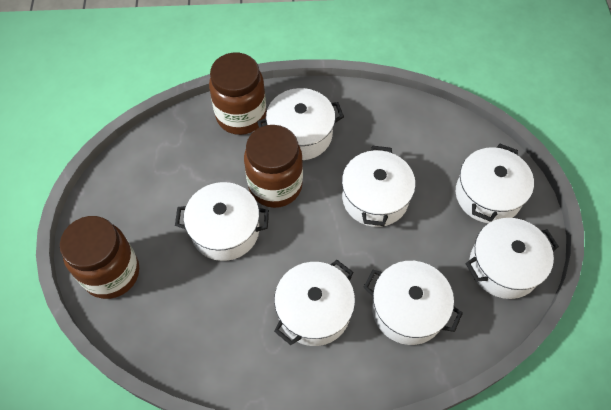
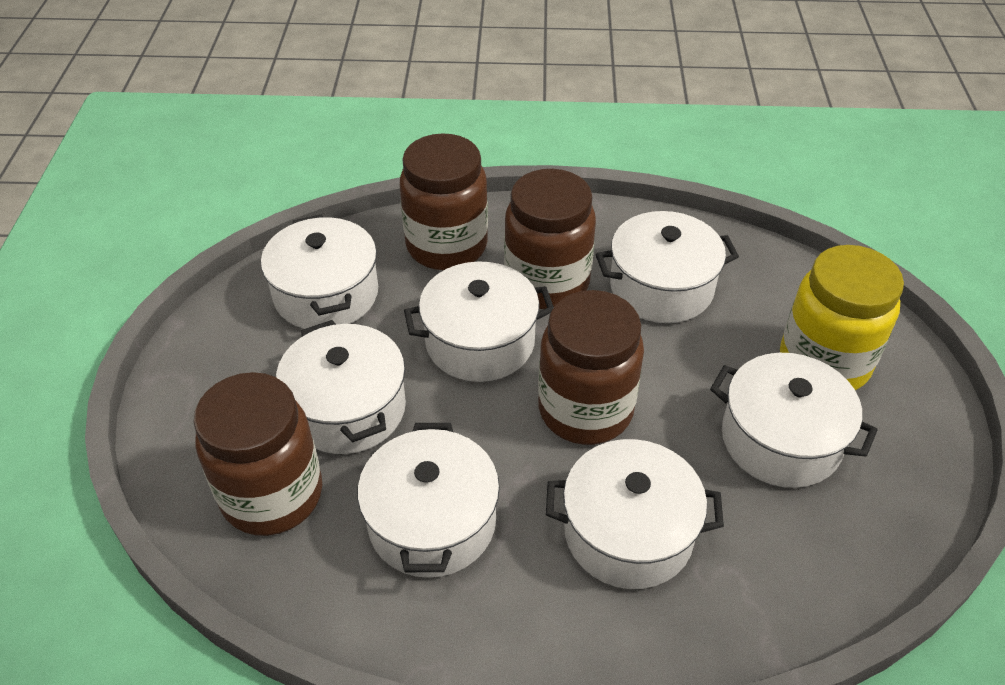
brown jar: 3 -> 4
yellow jar: 0 -> 1

